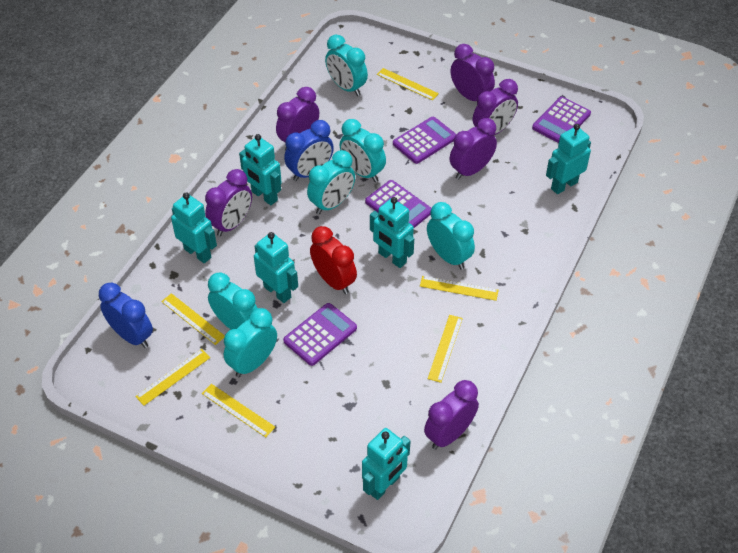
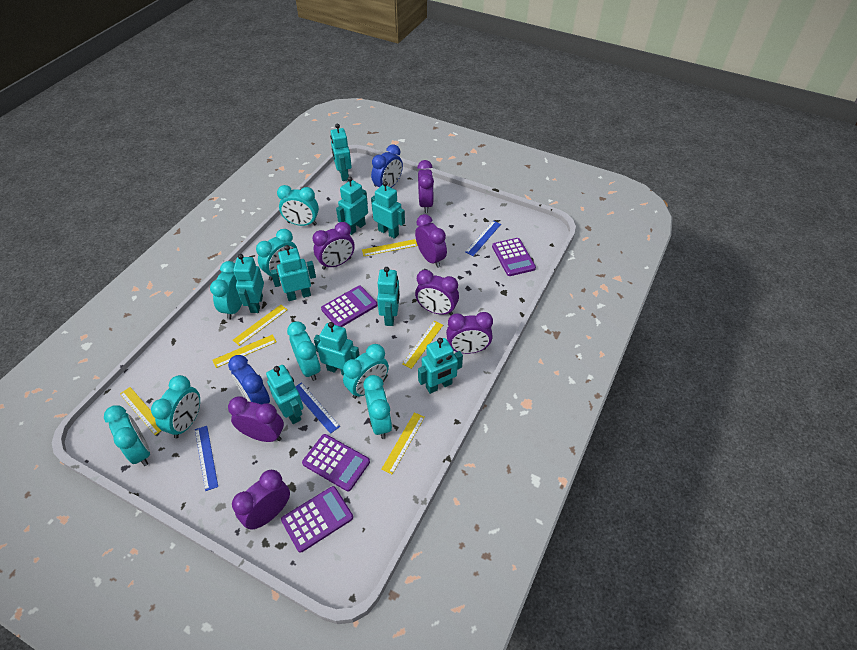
blue ruler: 0 -> 3
purple clock: 6 -> 7
red clock: 1 -> 0
turquoise clock: 6 -> 8
turquoise robot: 6 -> 9

